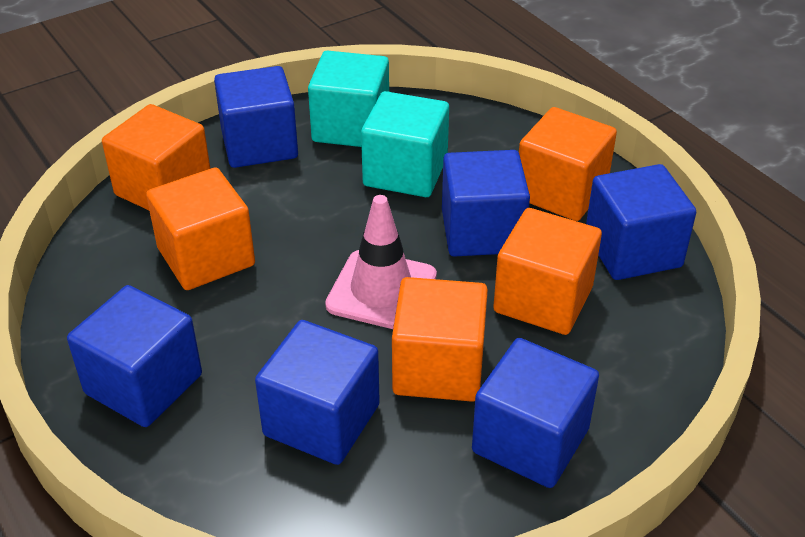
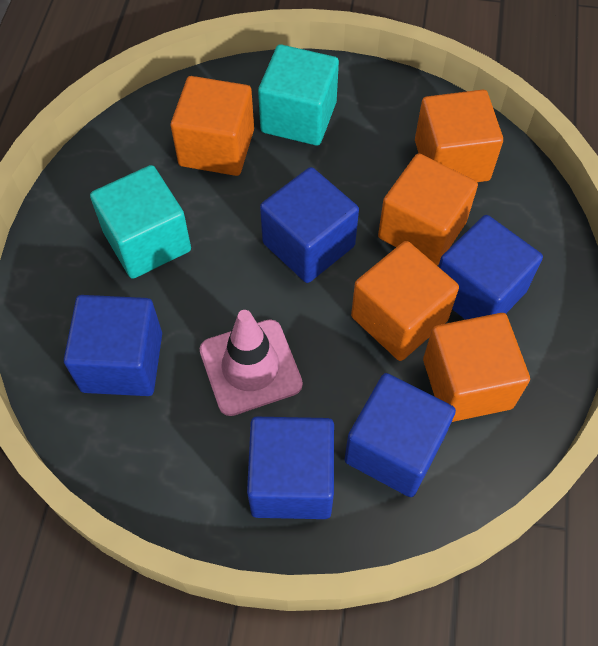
blue cube: 6 -> 5

